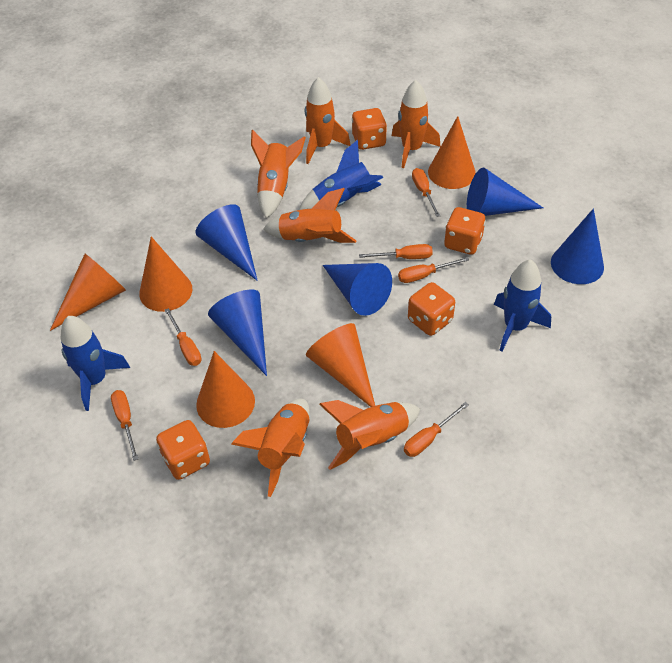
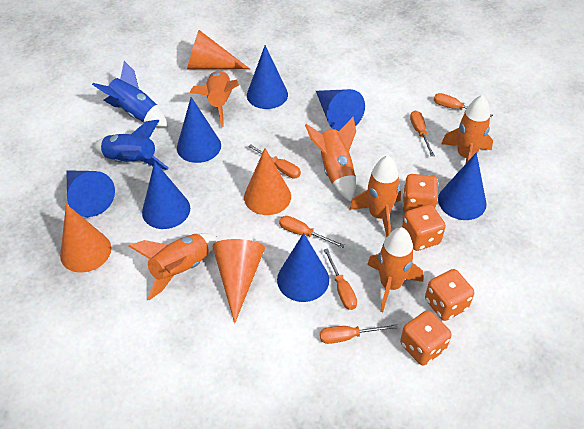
blue cone: 5 -> 7
blue rocket: 3 -> 2
orange cone: 5 -> 4

